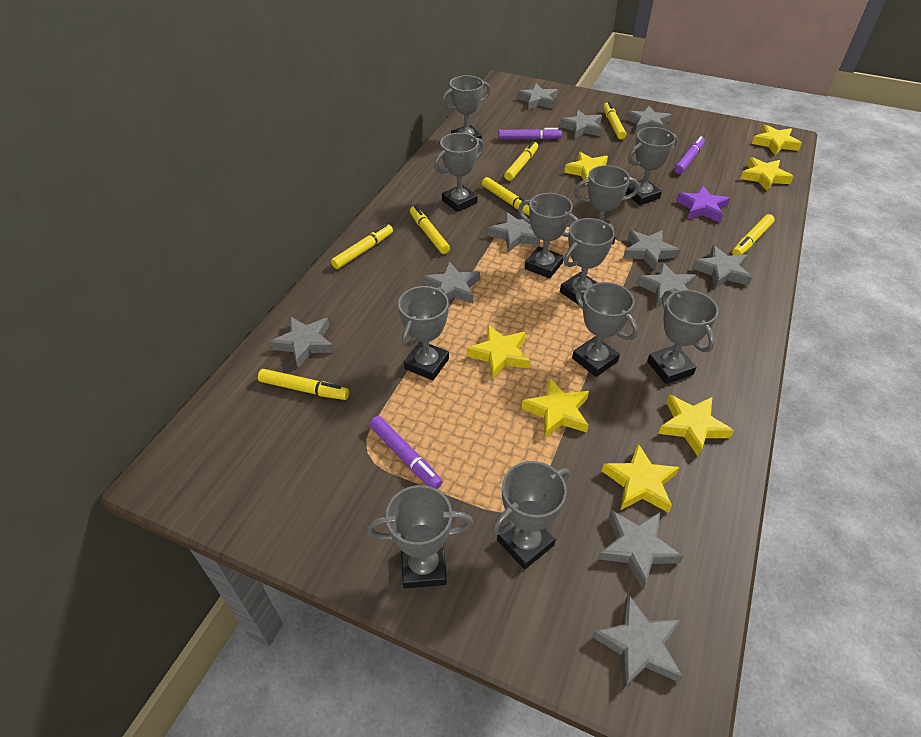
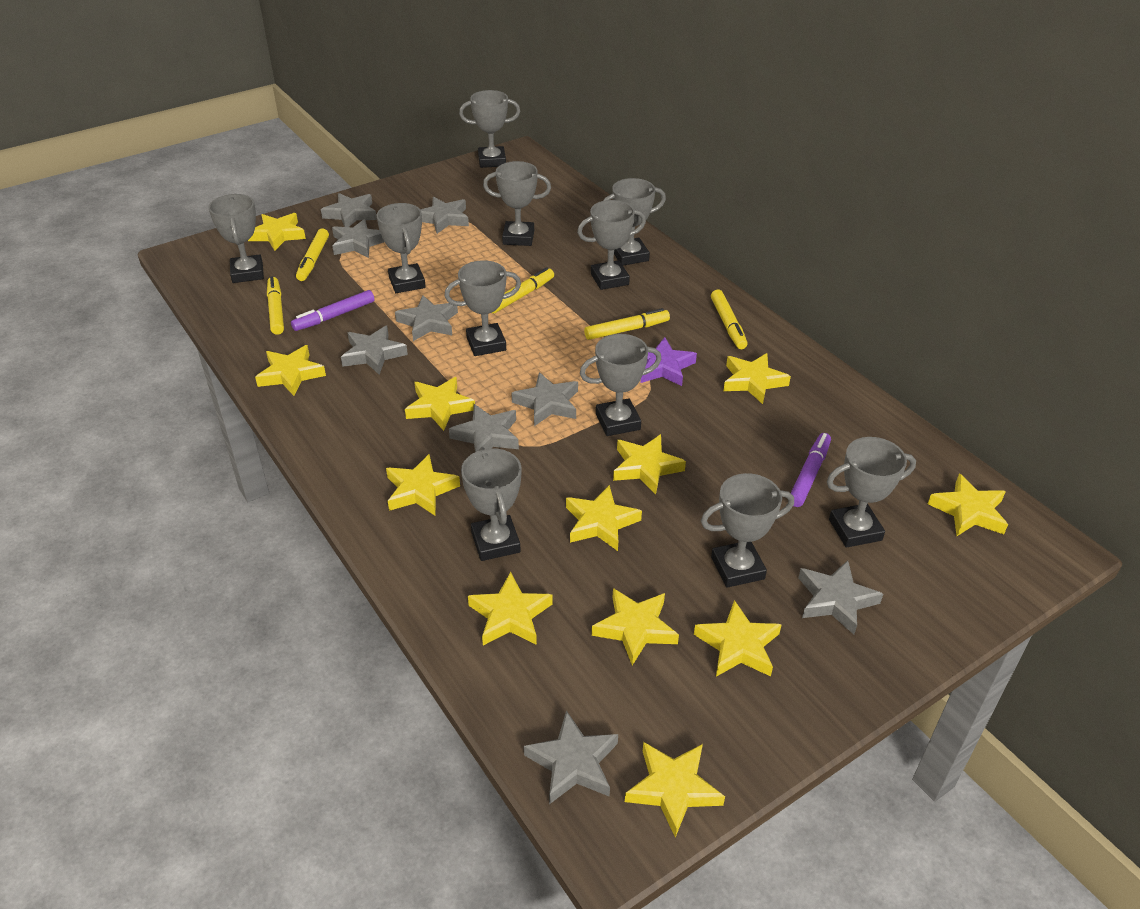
grey star: 11 -> 9
purple marker: 3 -> 2
yellow marker: 7 -> 5
yellow star: 7 -> 12

